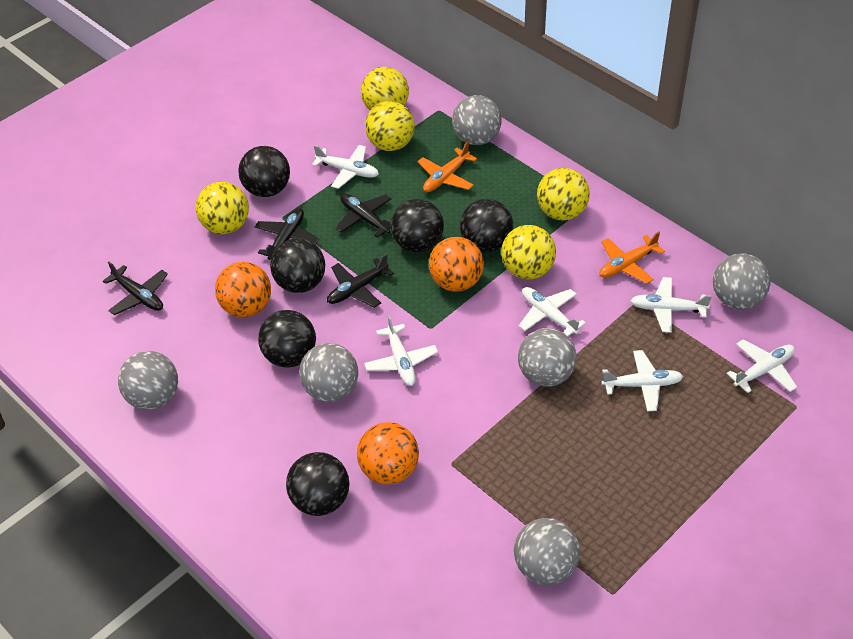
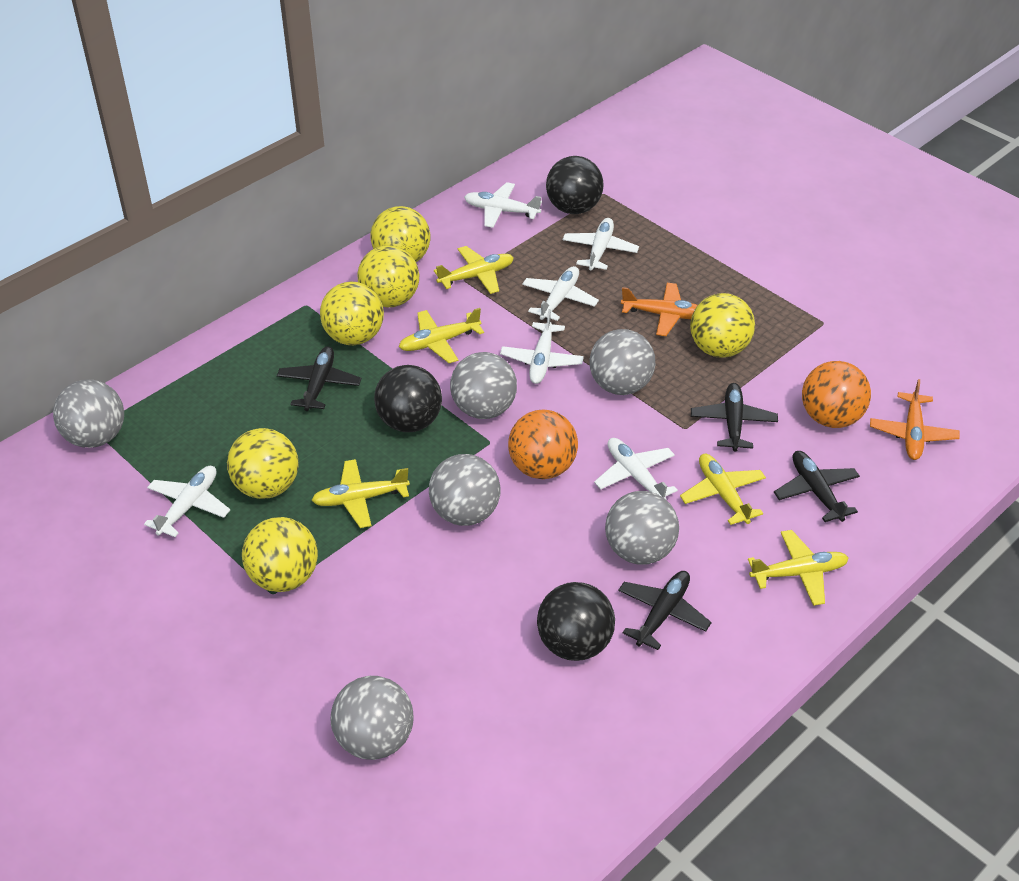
black ball: 6 -> 3
orange ball: 3 -> 2
yellow ball: 5 -> 6
yellow plane: 0 -> 5

